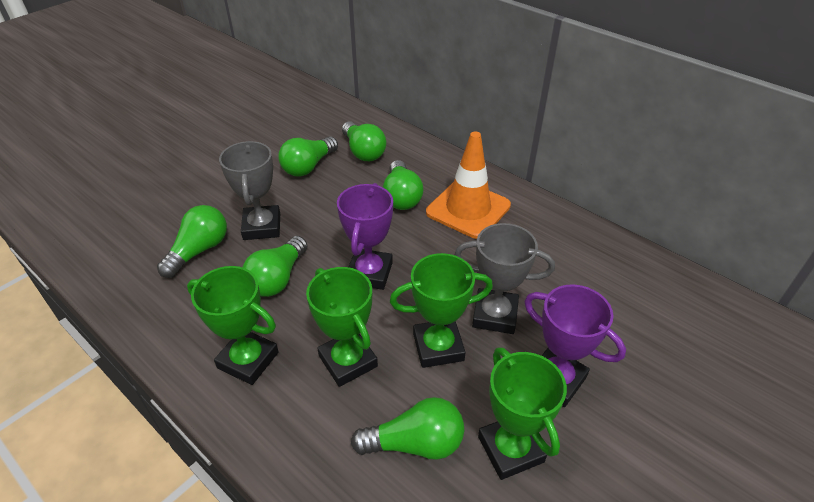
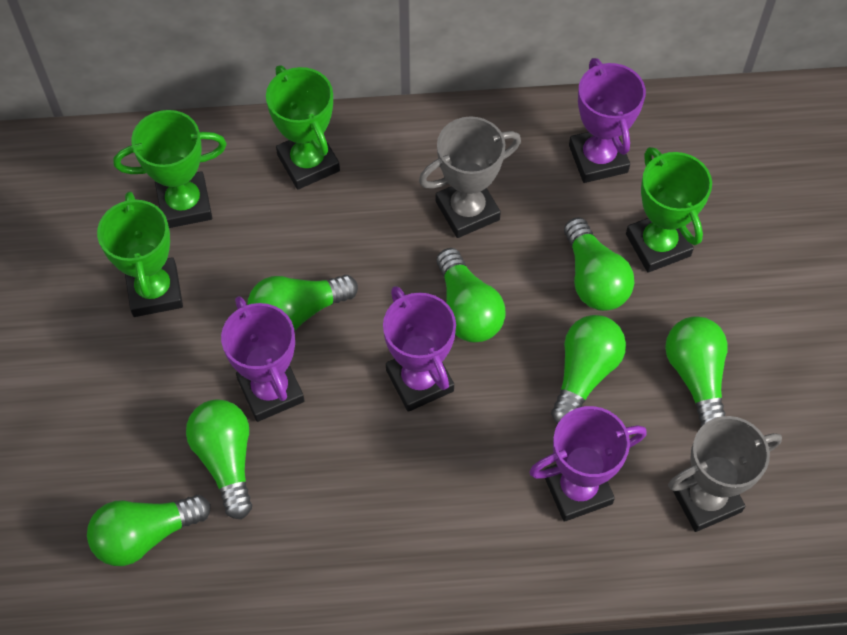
green light bulb: 6 -> 7
orange traffic cone: 1 -> 0
purple trophy: 2 -> 4

